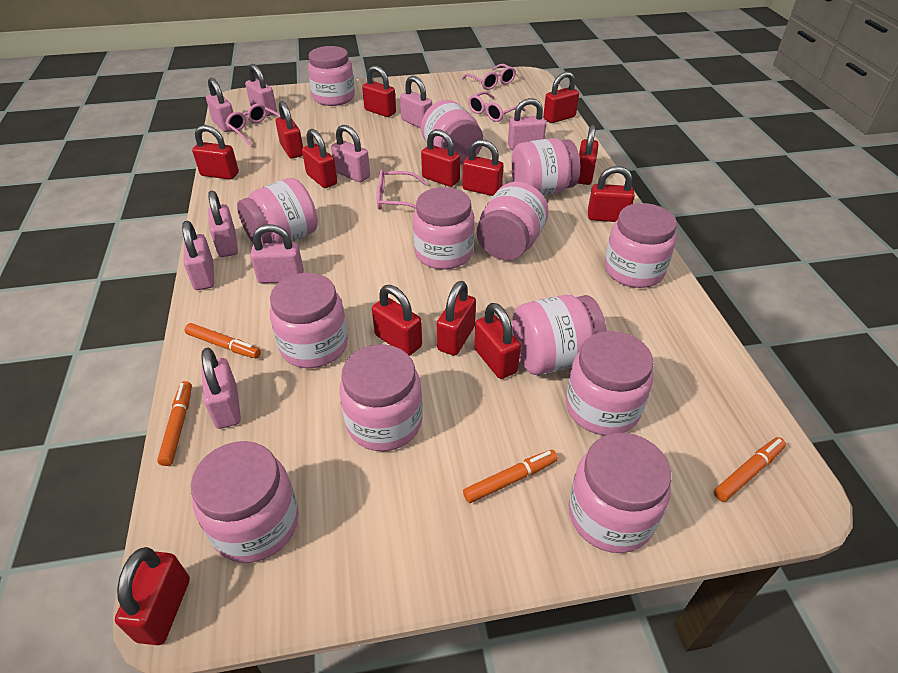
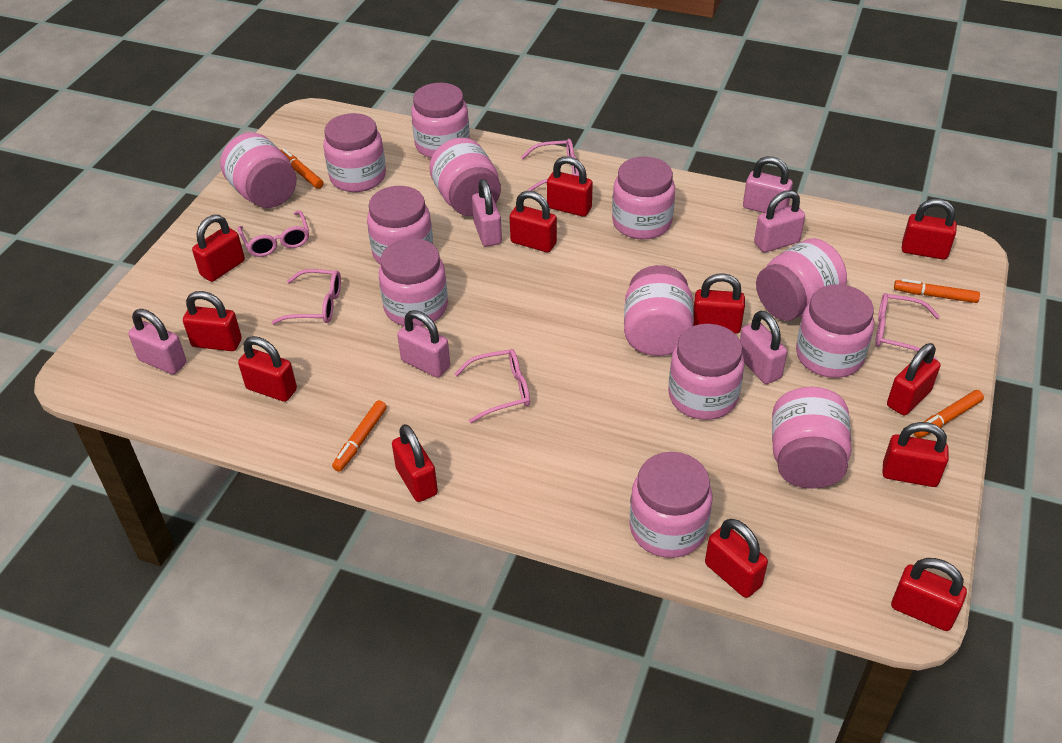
pink glasses: 4 -> 5
pink padlock: 9 -> 6
red padlock: 13 -> 12

